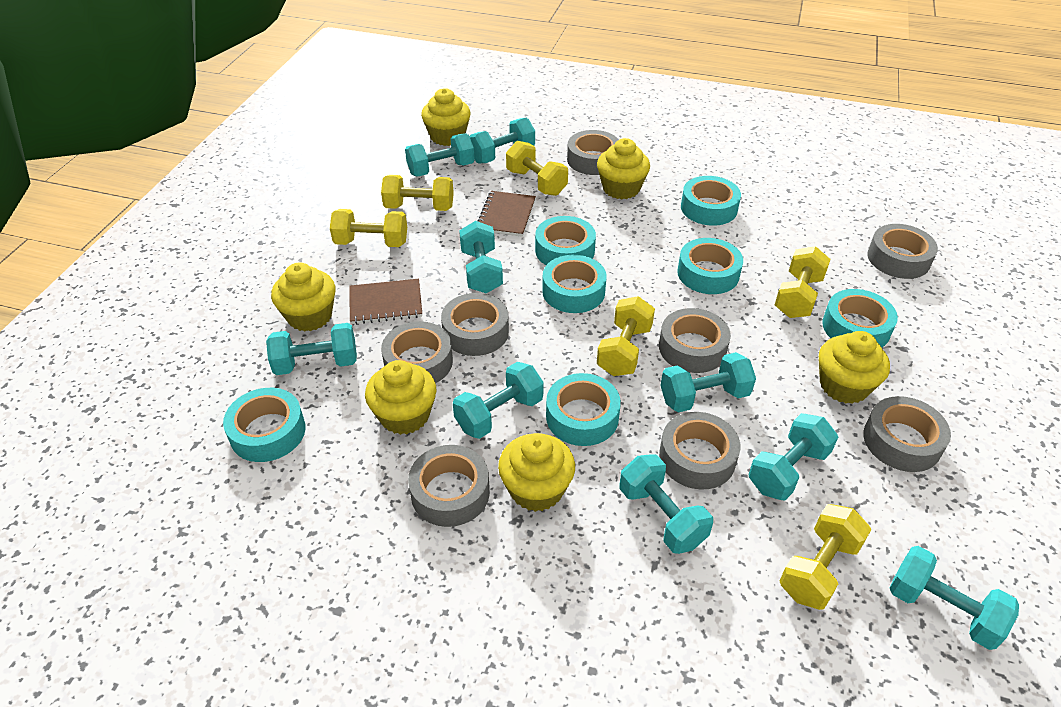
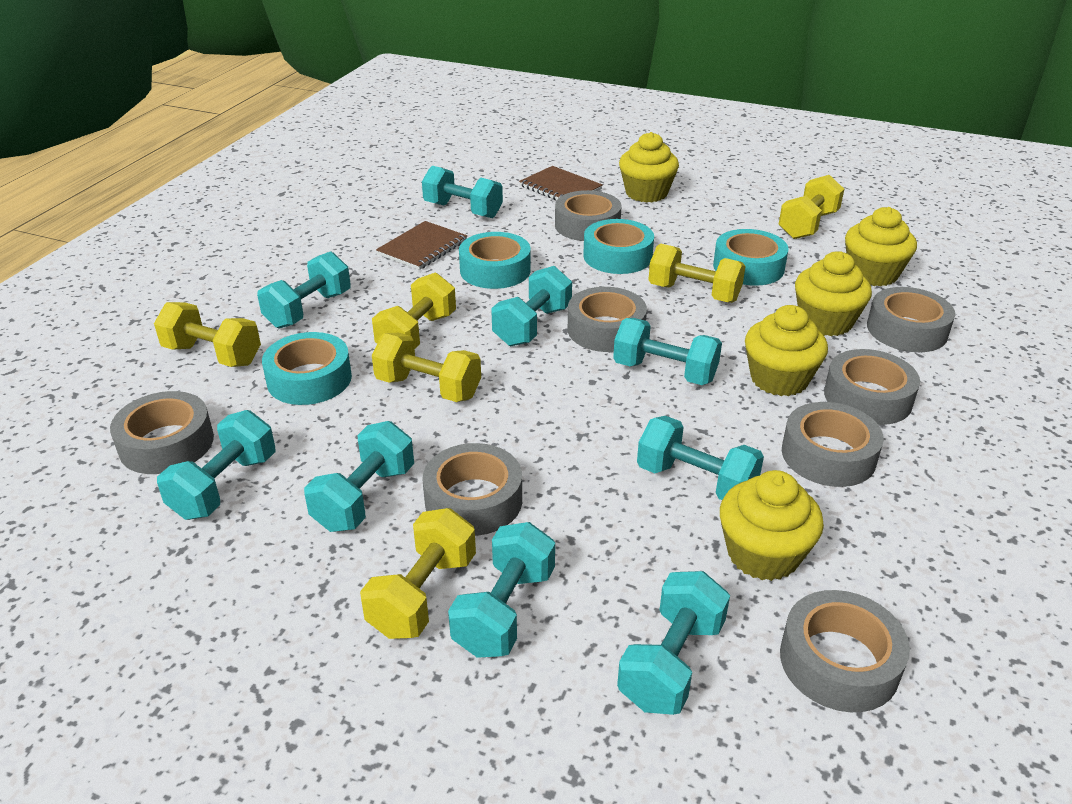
turquoise tape: 7 -> 4
yellow cupcake: 6 -> 5

